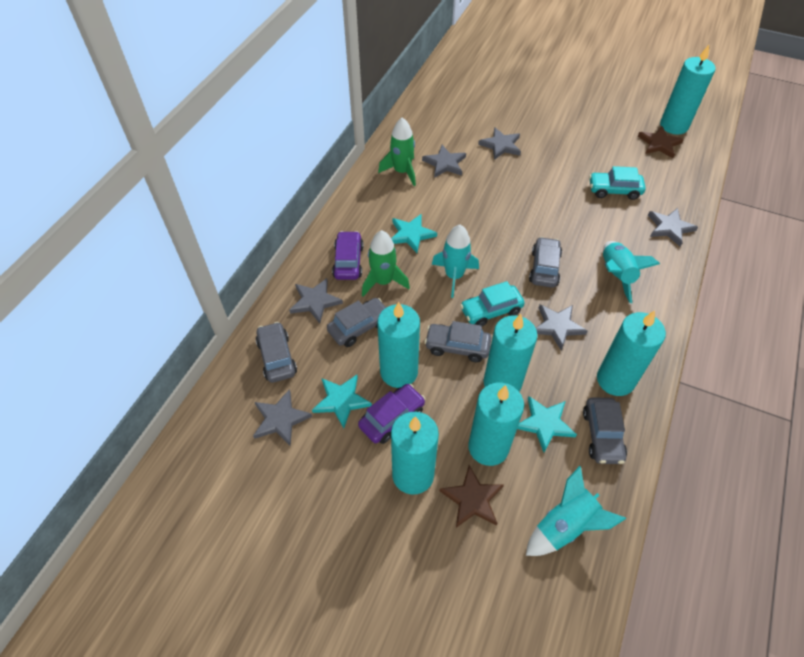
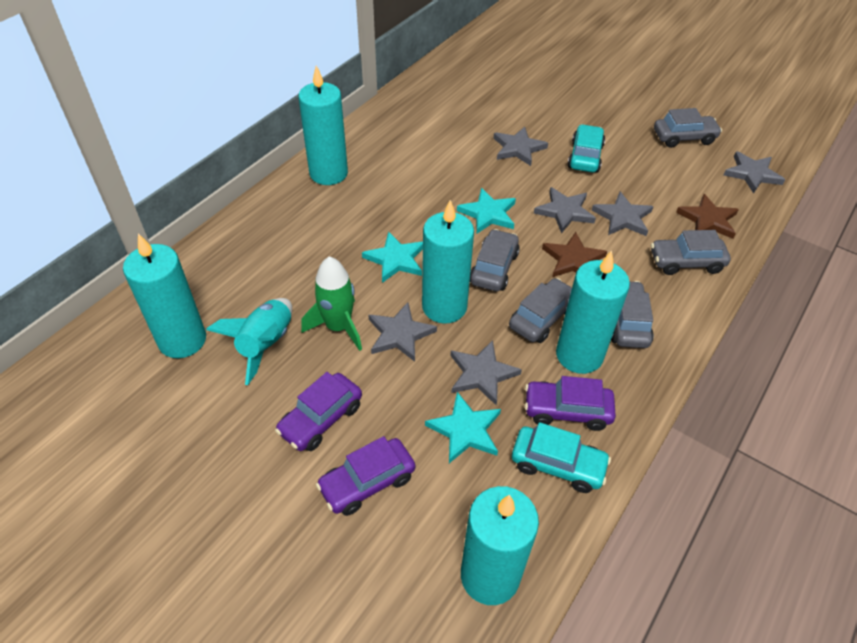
green rocket: 2 -> 1
purple car: 2 -> 3
turquoise candle: 6 -> 5
turquoise rocket: 3 -> 1

